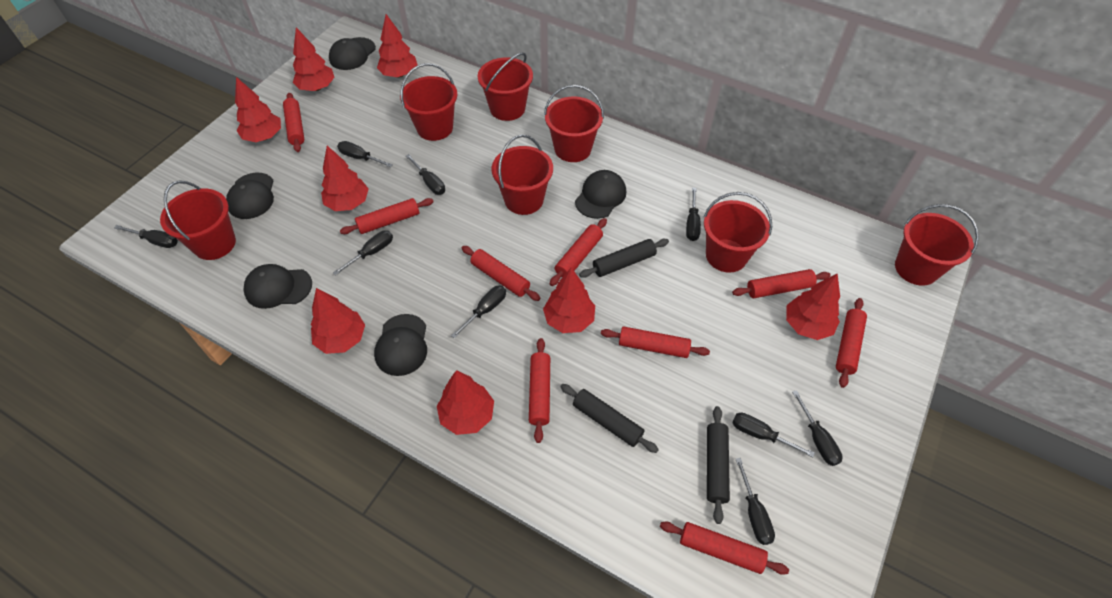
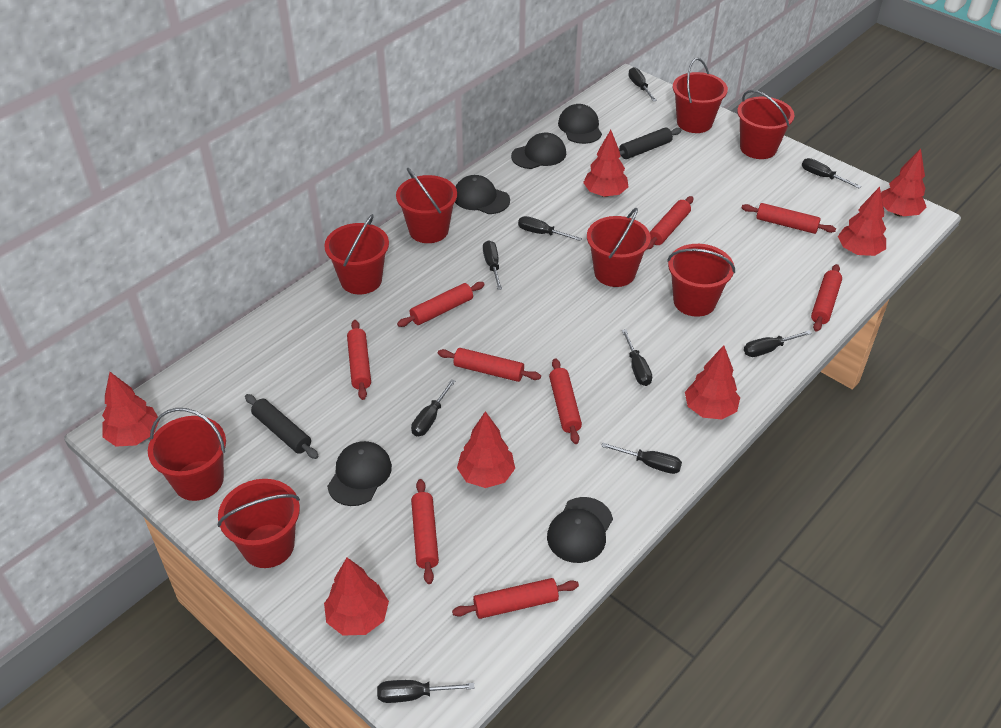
black rolling pin: 3 -> 2
red bucket: 7 -> 8
red tree: 8 -> 7

